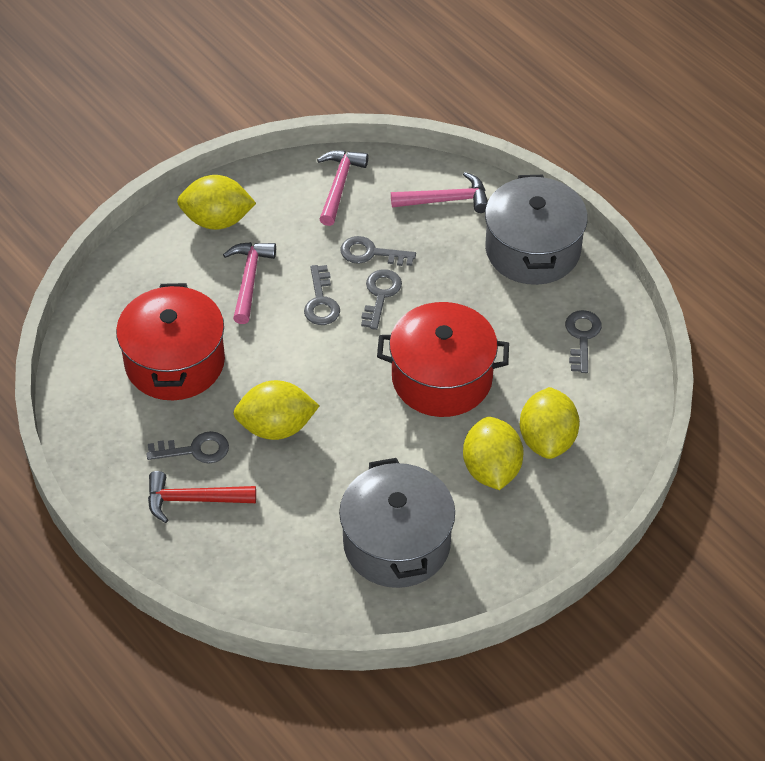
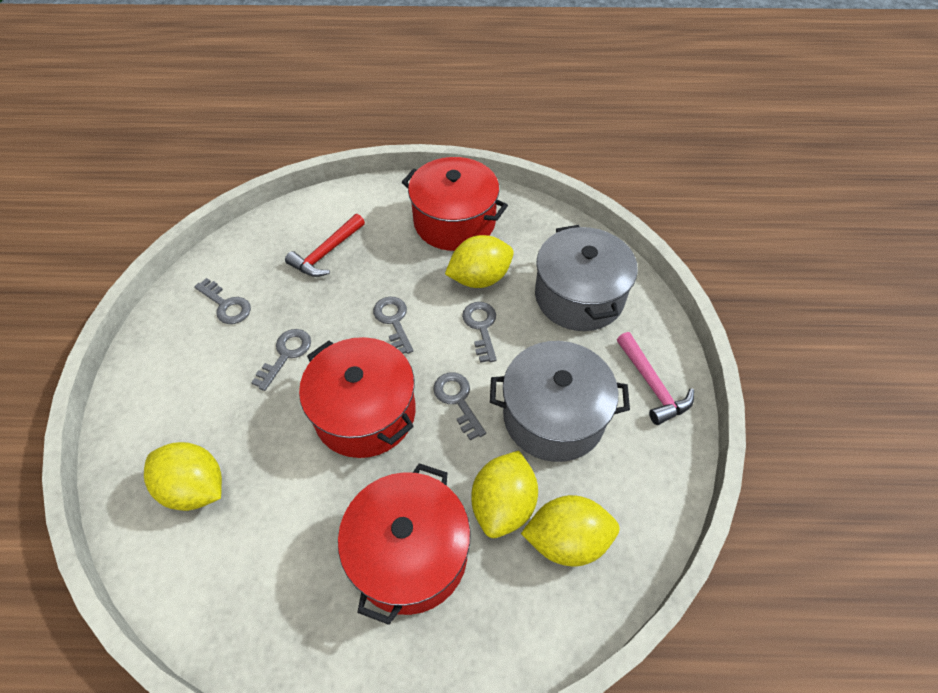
pink hammer: 3 -> 1
red pot: 2 -> 3

